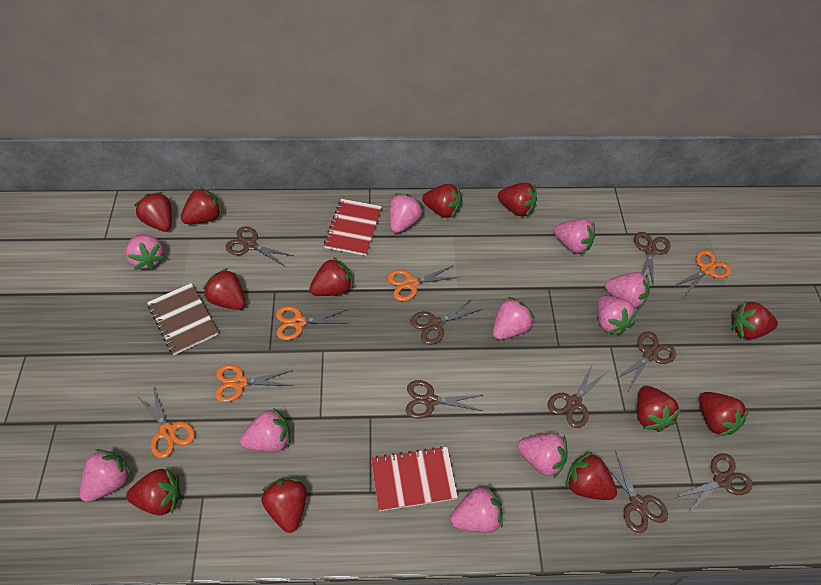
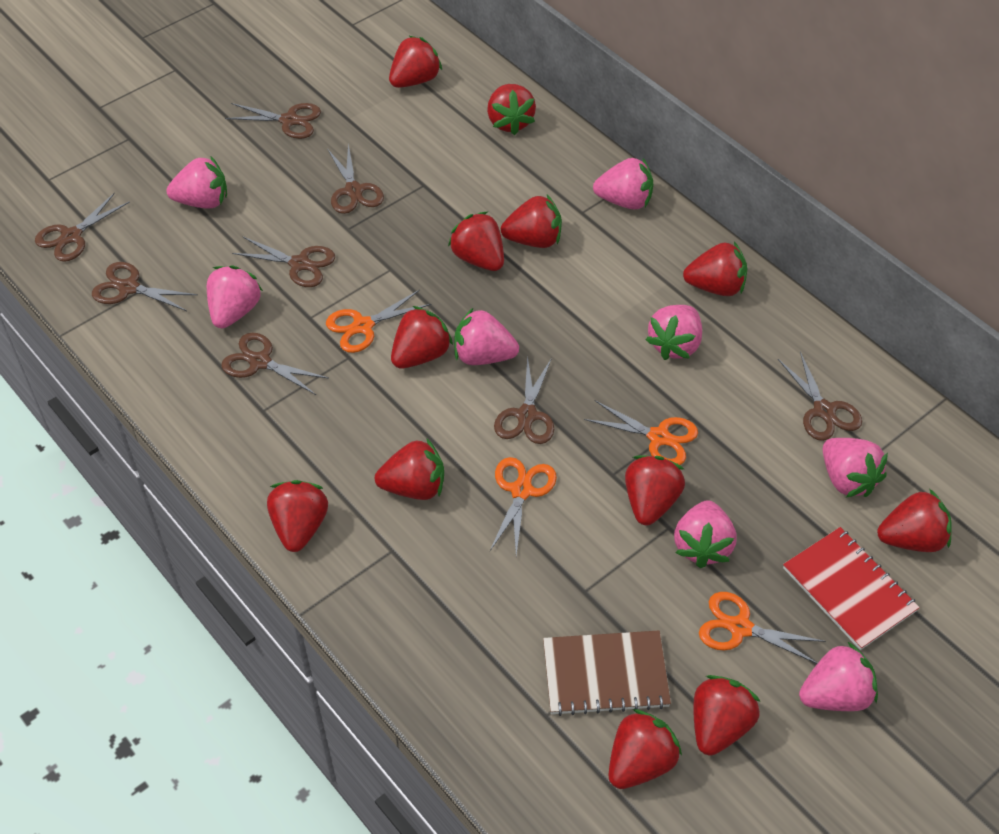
orange scissors: 5 -> 4
pink strawberry: 10 -> 8
red notebook: 2 -> 1

